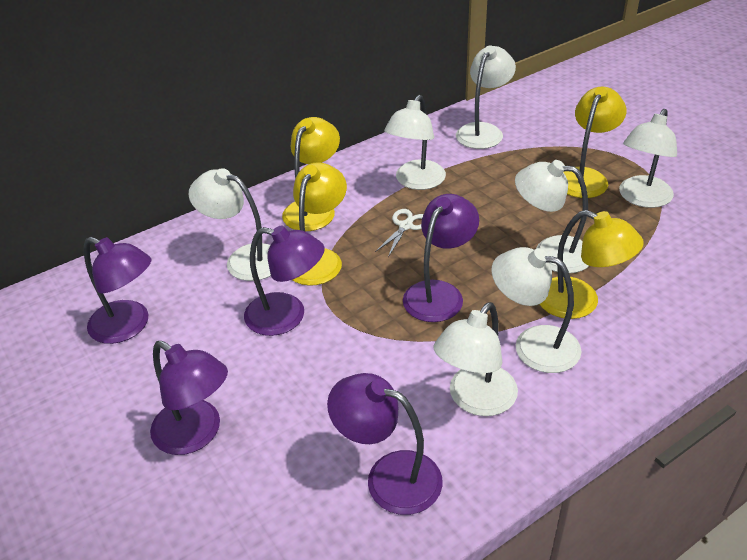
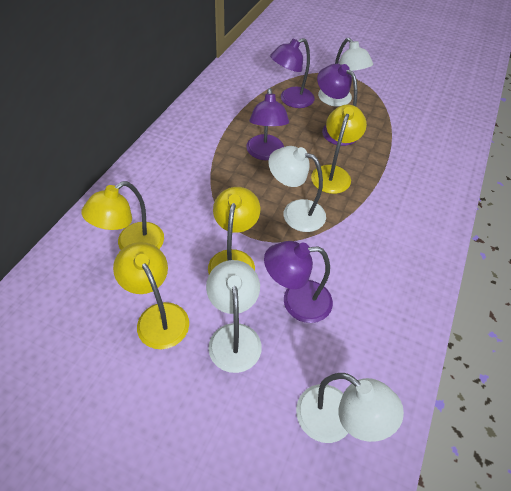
purple lamp: 5 -> 4
white lamp: 7 -> 4
white scissors: 1 -> 0

